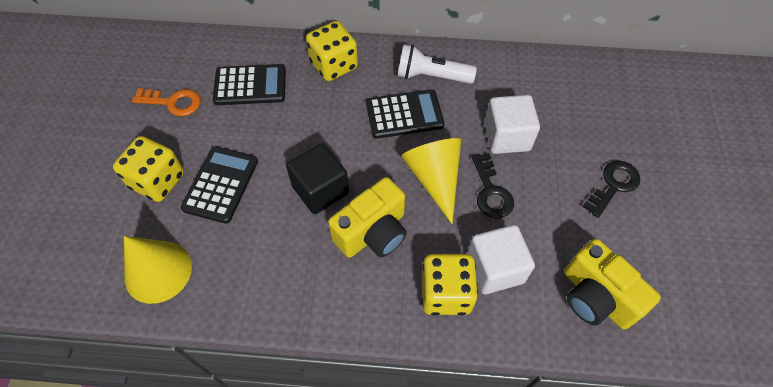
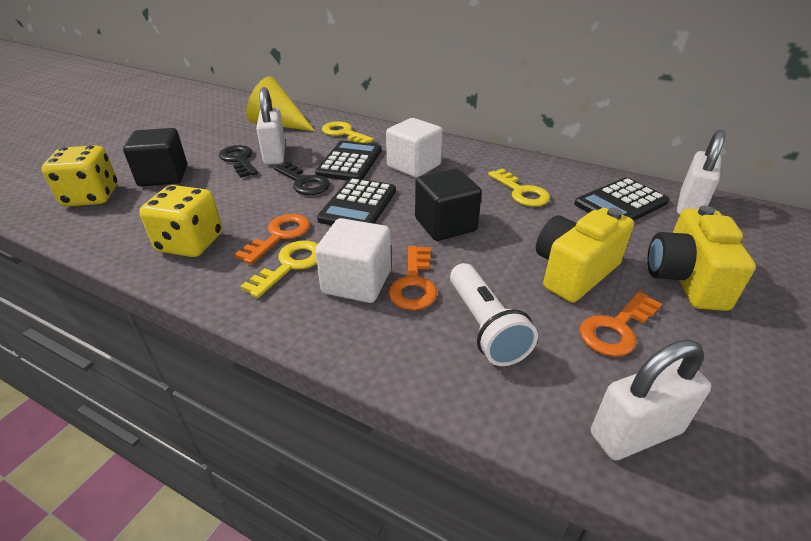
black cube: 1 -> 2
orange key: 1 -> 3
white padlock: 0 -> 3
yellow cone: 2 -> 1
yellow dice: 3 -> 2
yellow key: 0 -> 3

